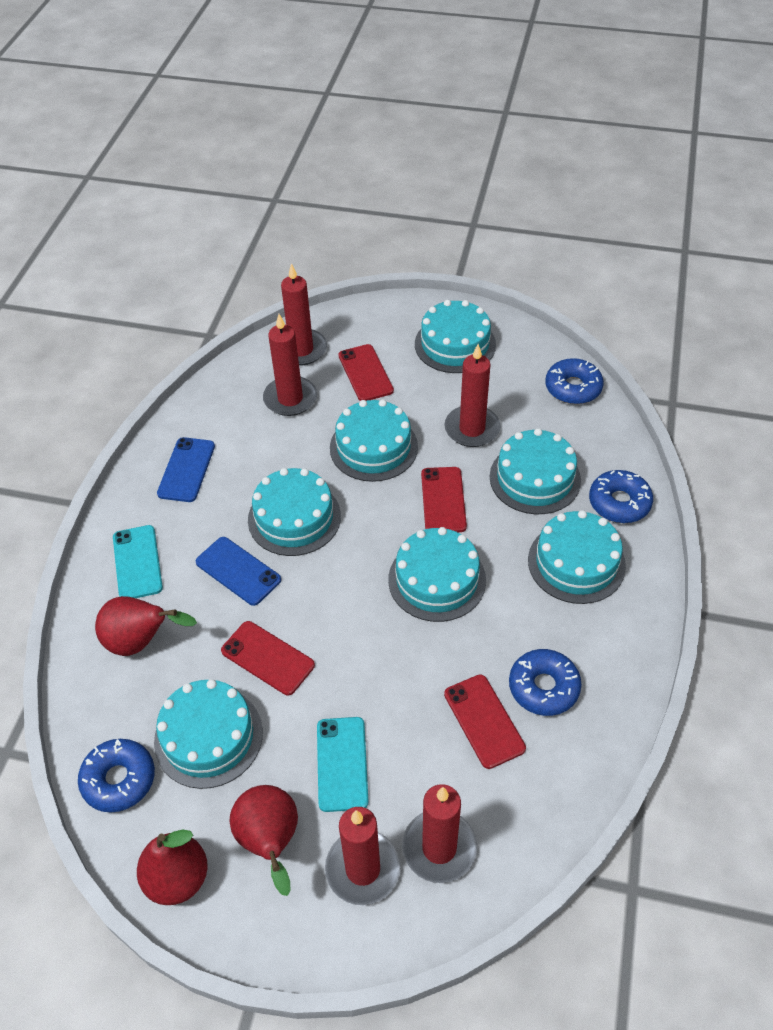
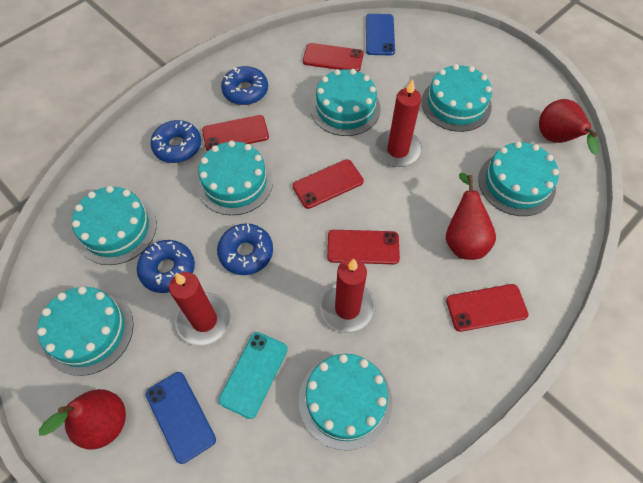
red candle: 5 -> 3
red phone: 4 -> 5
turquoise phone: 2 -> 1

